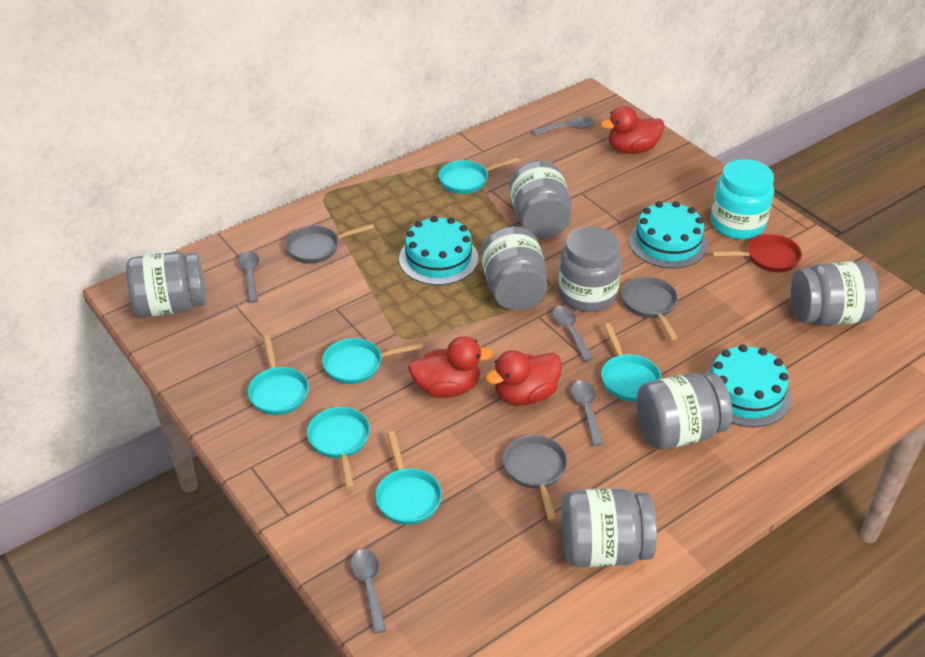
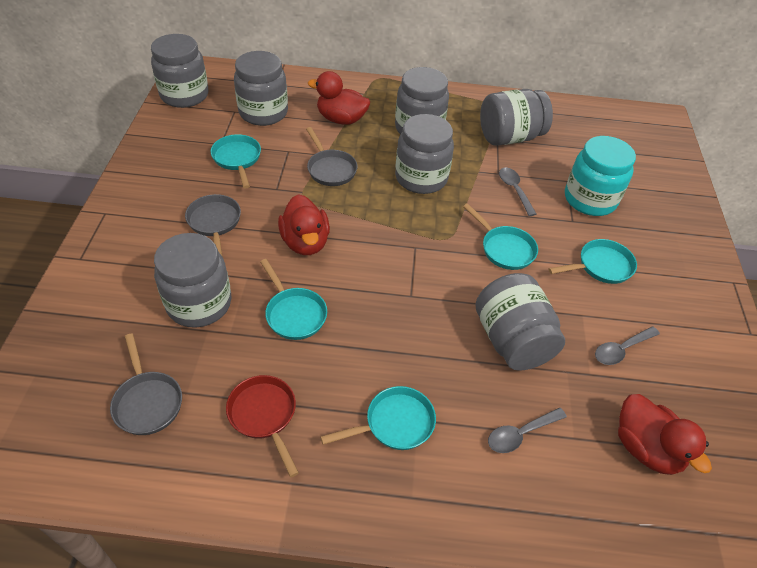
grey spoon: 5 -> 3
turquoise cake: 3 -> 0
turquoise pan: 6 -> 5

